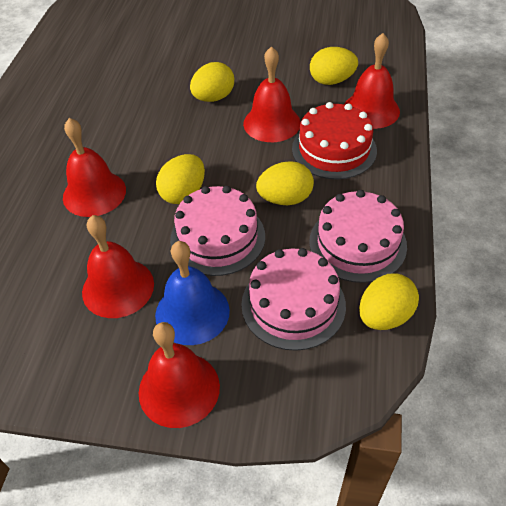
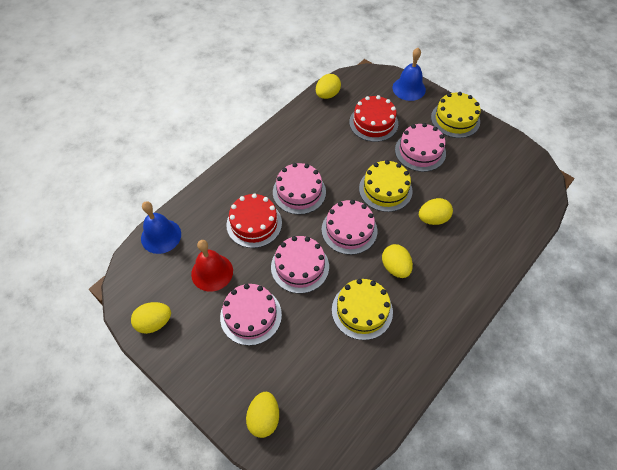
blue bell: 1 -> 2
pink cake: 3 -> 5
red bell: 5 -> 1
red cake: 1 -> 2
yellow cake: 0 -> 3

